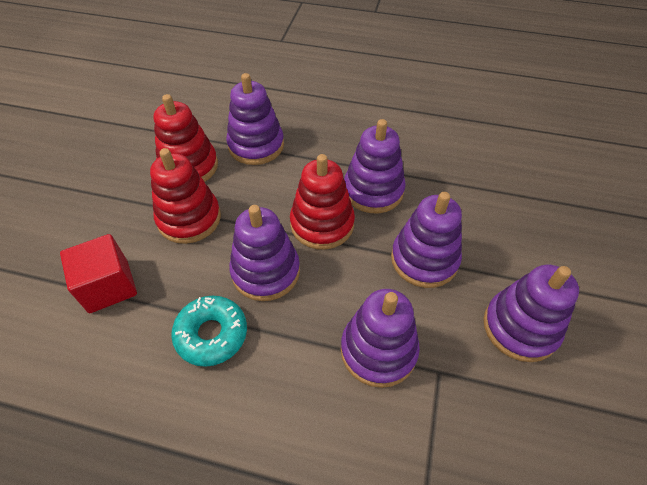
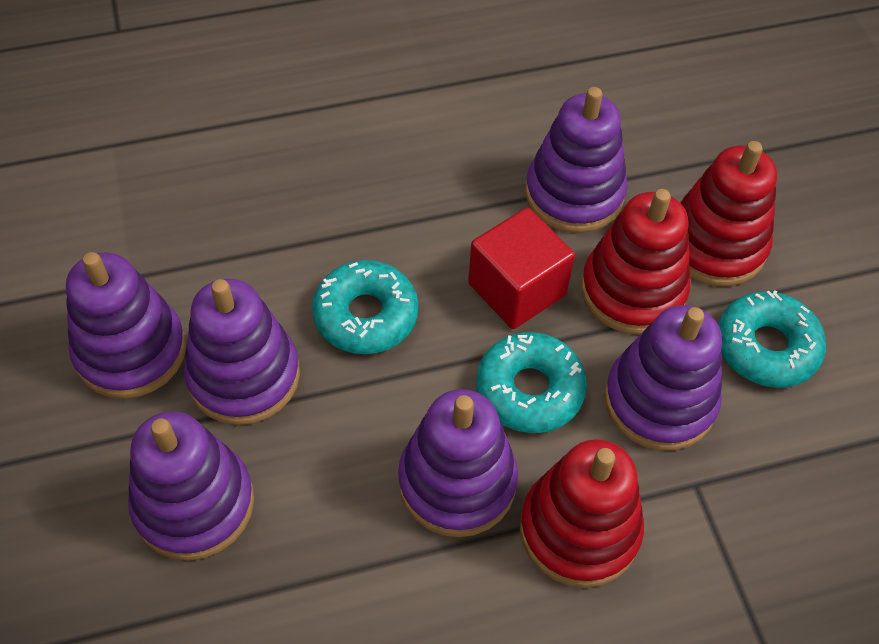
turquoise donut: 1 -> 3

